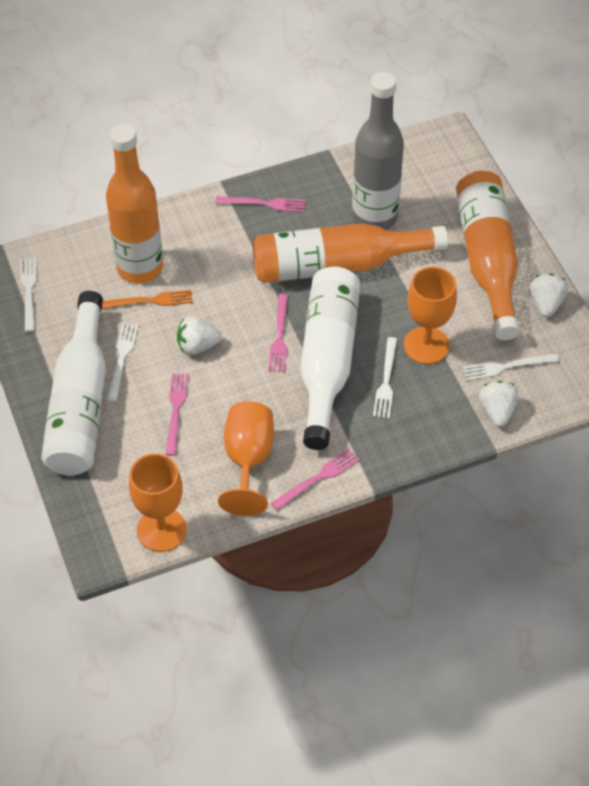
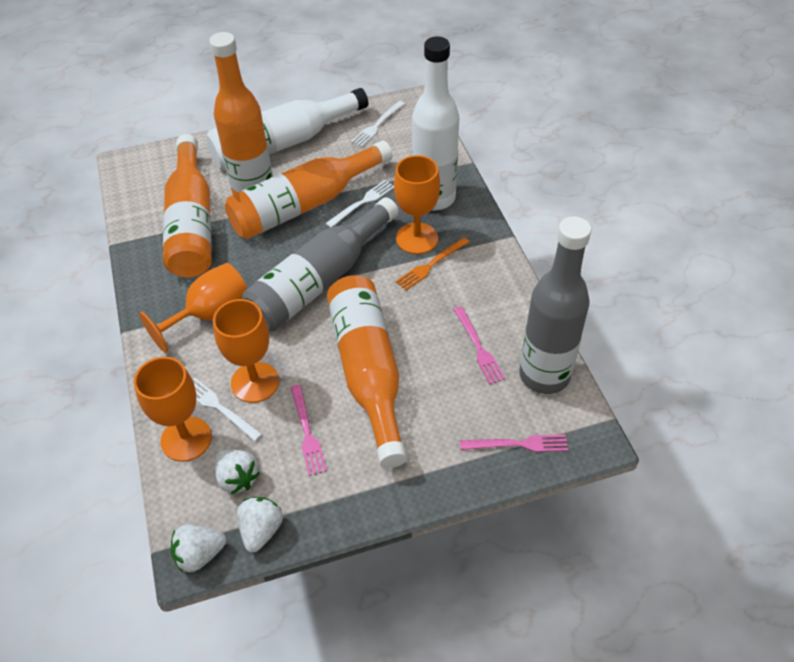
grey bottle: 1 -> 2
orange bottle: 3 -> 4
orange goblet: 3 -> 4
pink fork: 4 -> 3
white fork: 4 -> 3

